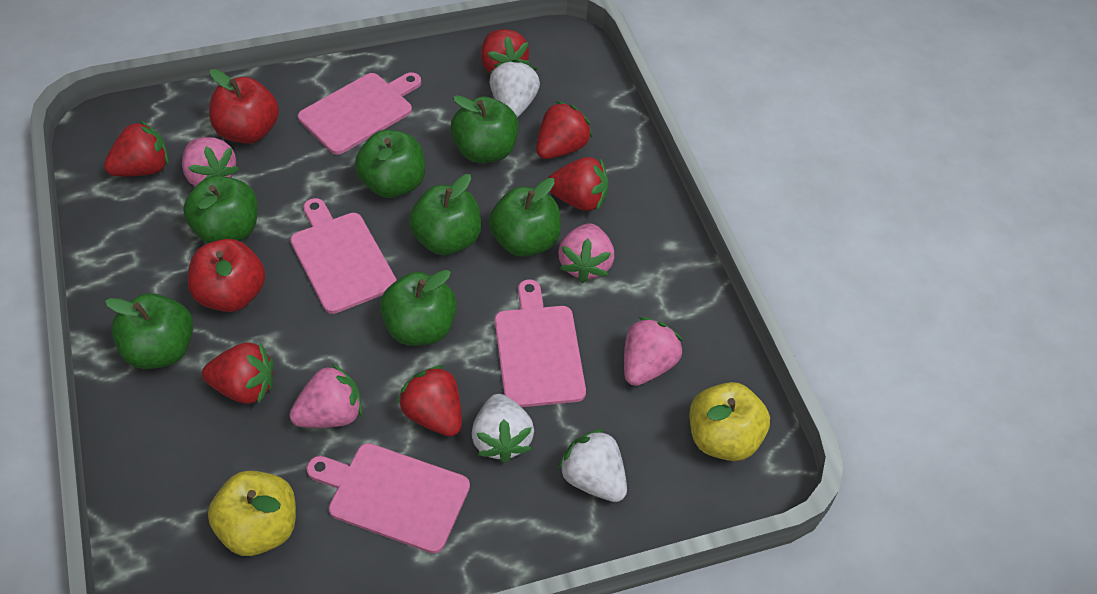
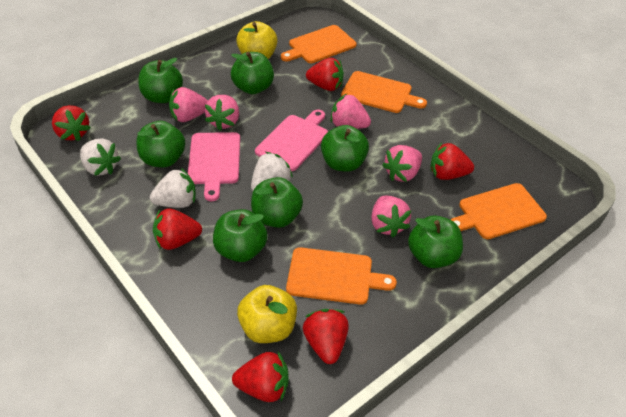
orange cutting board: 0 -> 4
pink cutting board: 4 -> 2
pink strawberry: 4 -> 5
red apple: 2 -> 0

